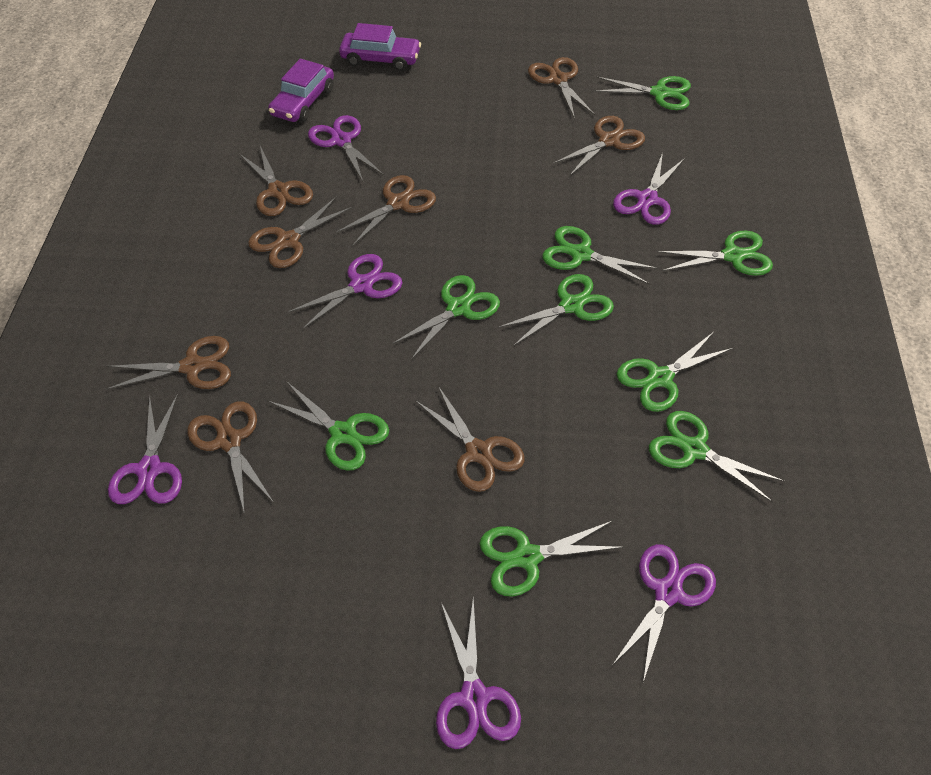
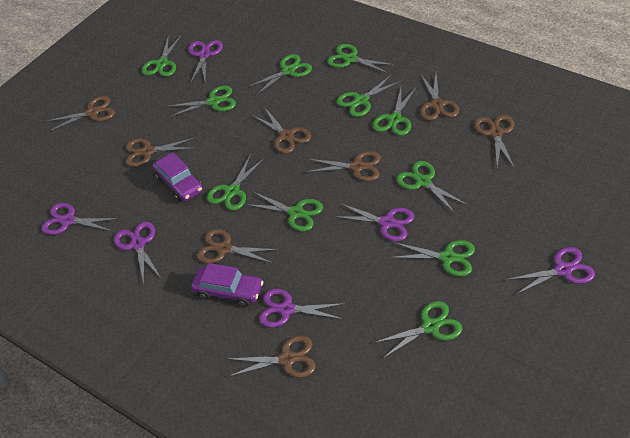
green scissors: 9 -> 11

